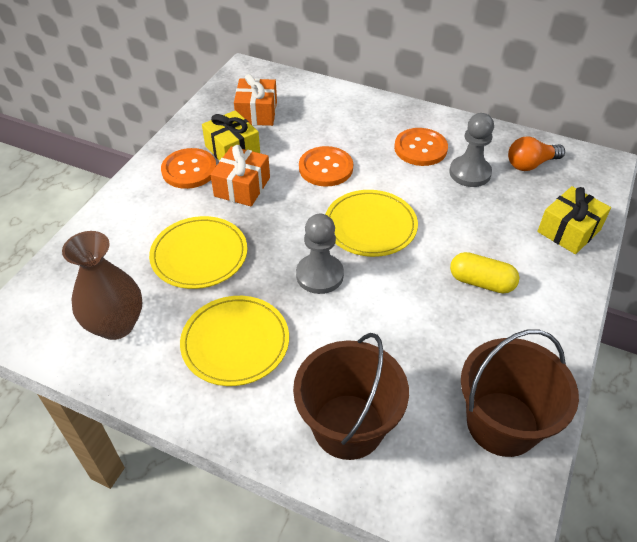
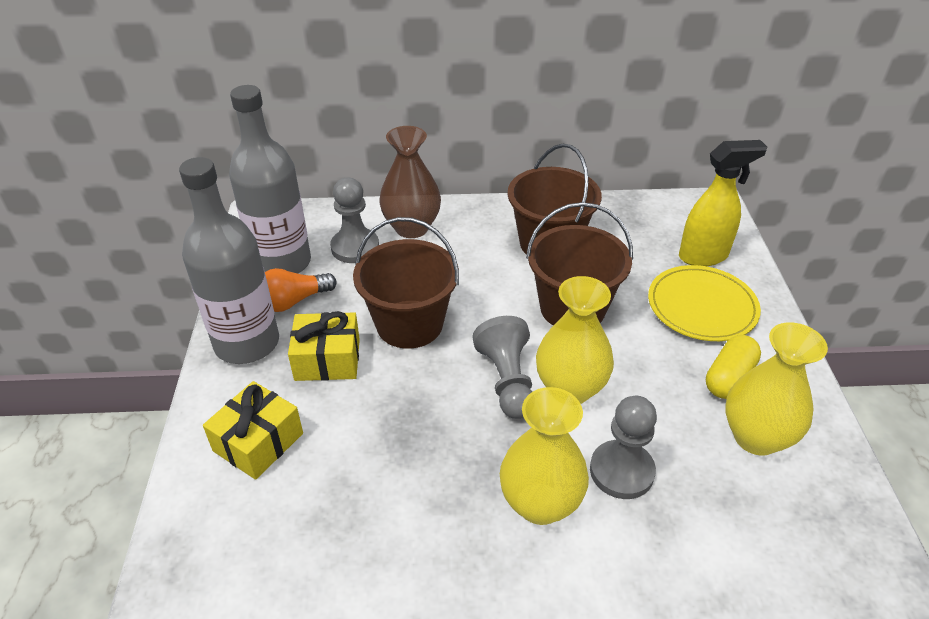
brown bucket: 2 -> 3
grey bottle: 0 -> 2
grey pawn: 2 -> 3
orange button: 3 -> 0
orange gift: 2 -> 0
yellow plate: 3 -> 1
yellow spray bottle: 0 -> 1
yellow vase: 0 -> 3

